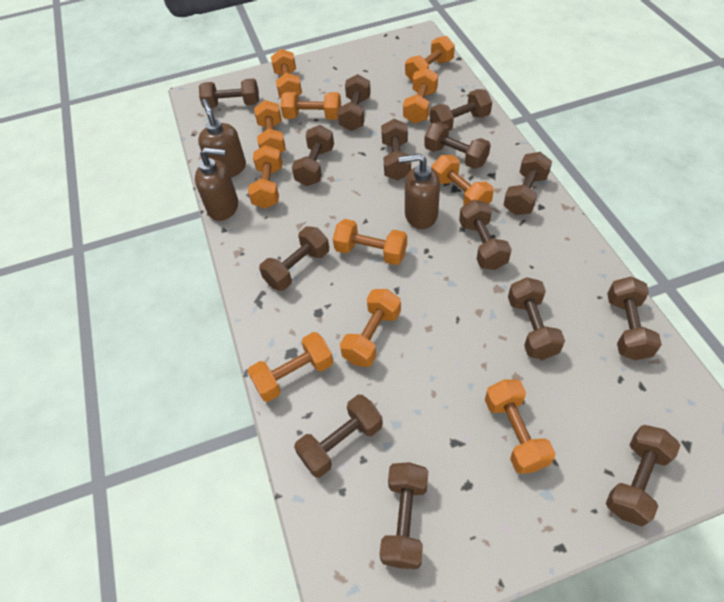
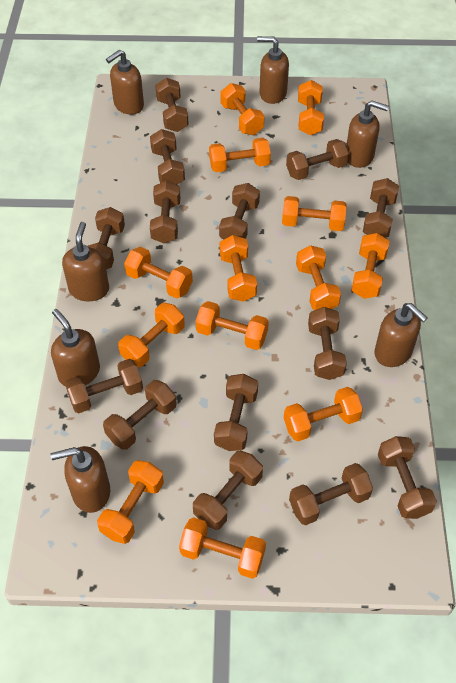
brown soap dispenser: 3 -> 7
orange dumbbell: 11 -> 13

